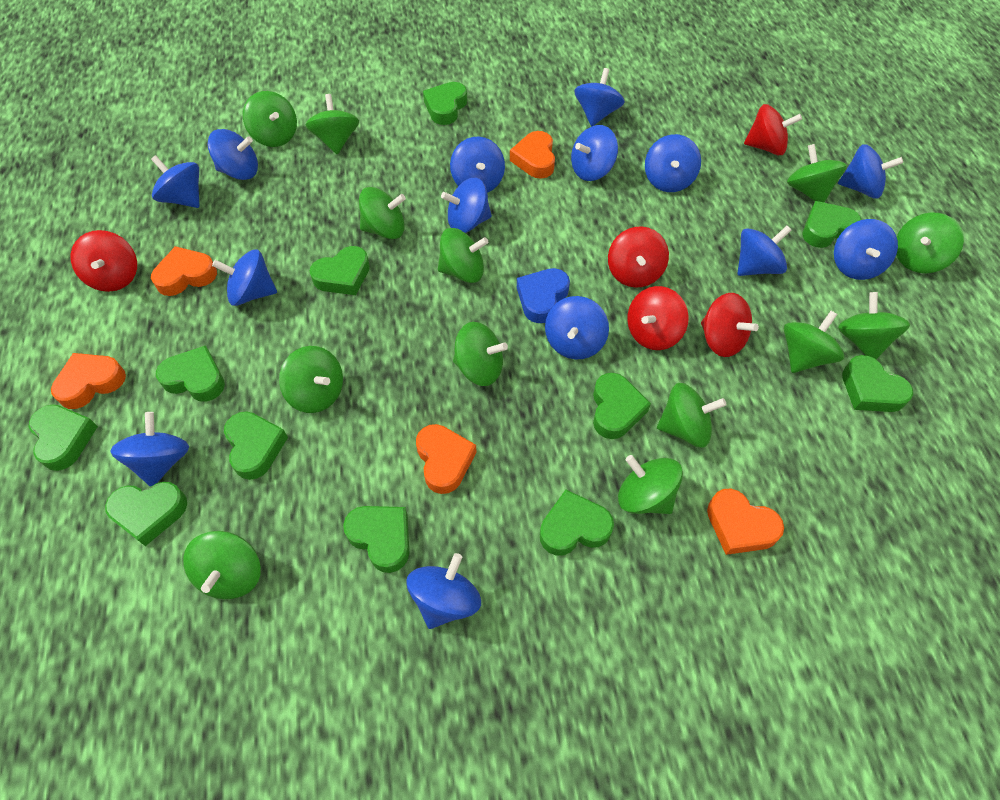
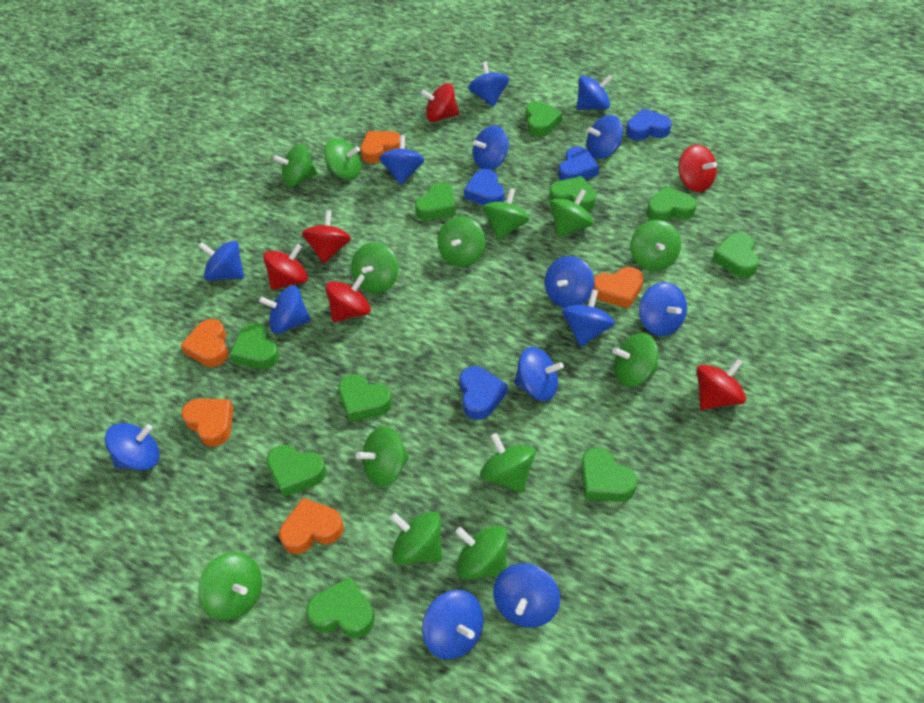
blue heart: 1 -> 4
green heart: 11 -> 10
red spinning top: 5 -> 6

